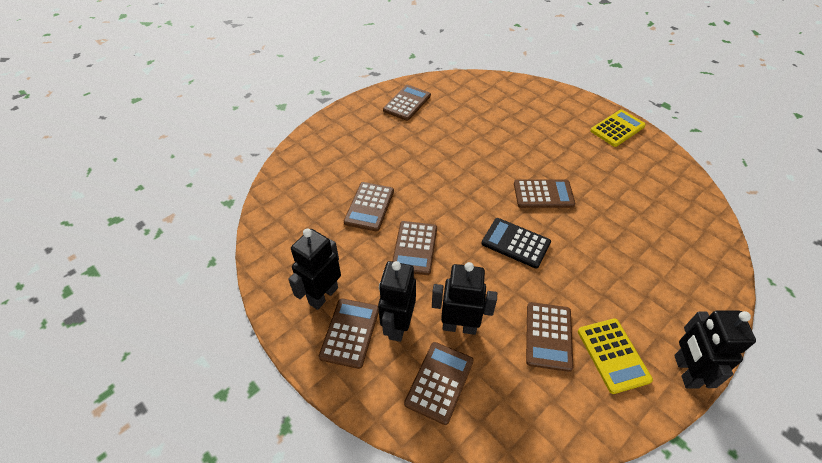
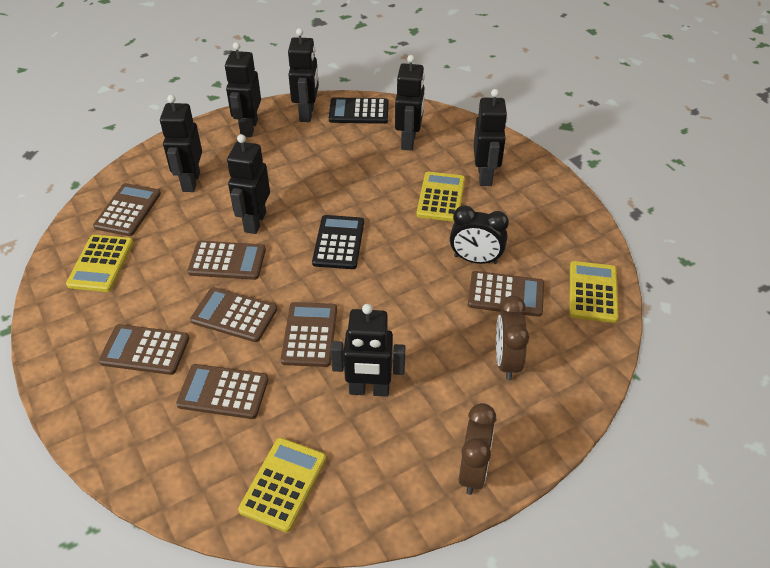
black calculator: 1 -> 2
black clock: 0 -> 1
black robot: 4 -> 7
brown clock: 0 -> 2
yellow calculator: 2 -> 4

